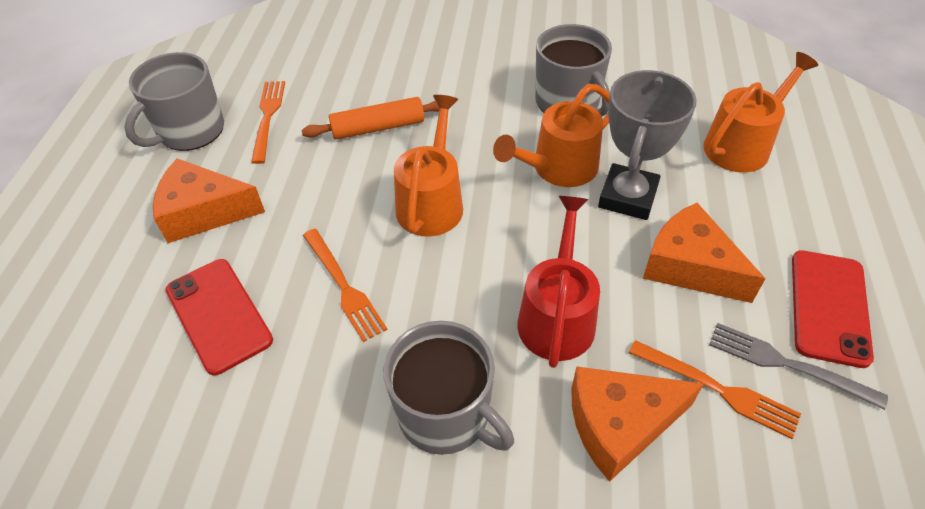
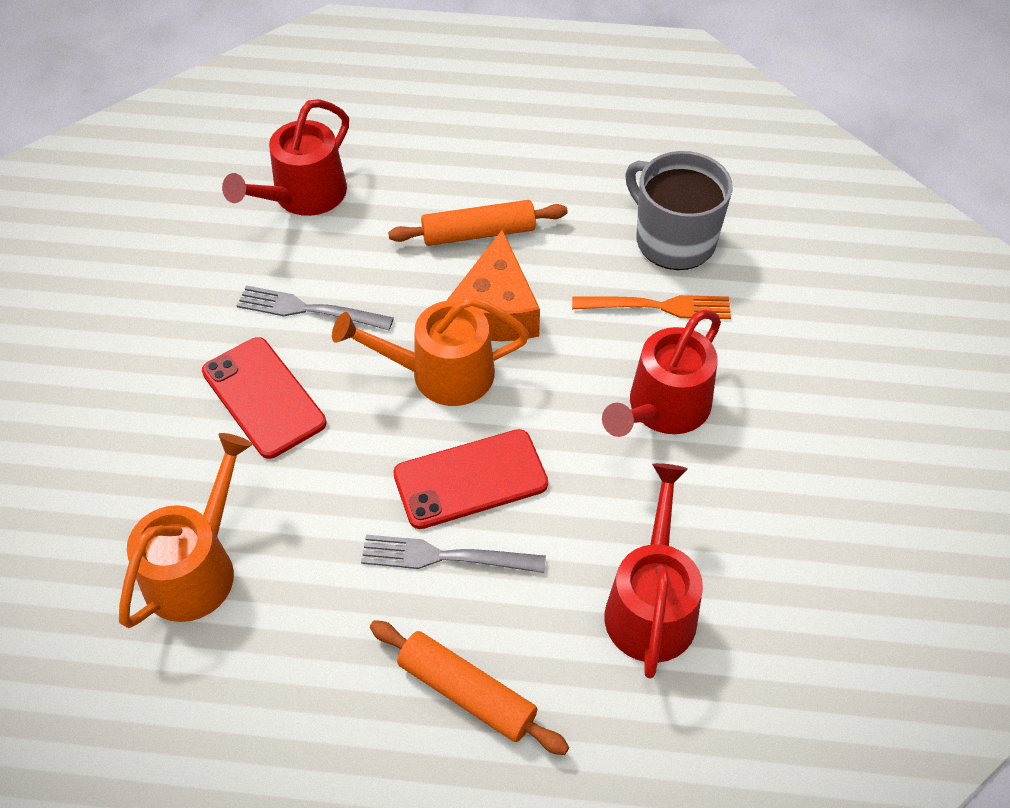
grey fork: 1 -> 2
grey mug: 3 -> 1
grey trophy: 1 -> 0
orange cheese: 3 -> 1
orange fork: 3 -> 1
orange rolling pin: 1 -> 2
orange watering can: 3 -> 2
red watering can: 1 -> 3

